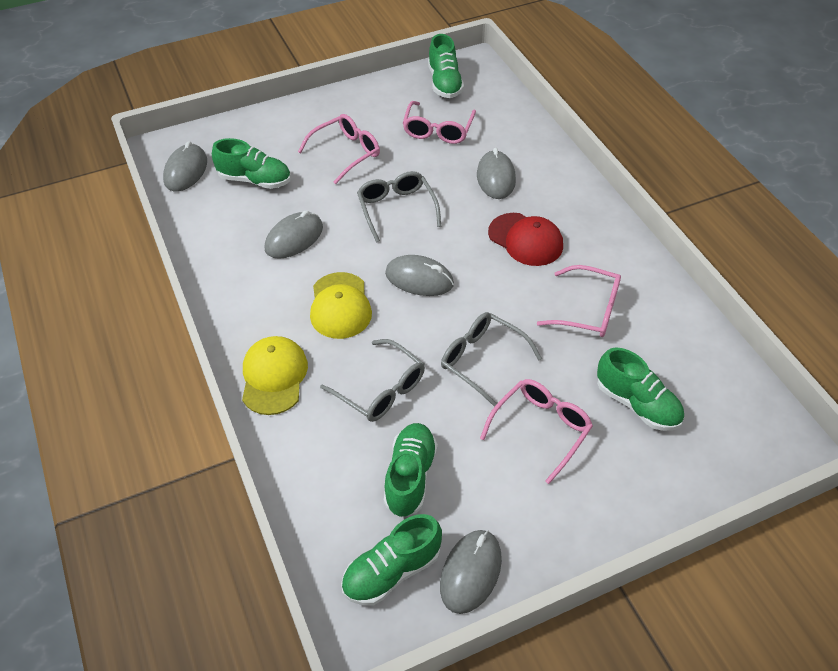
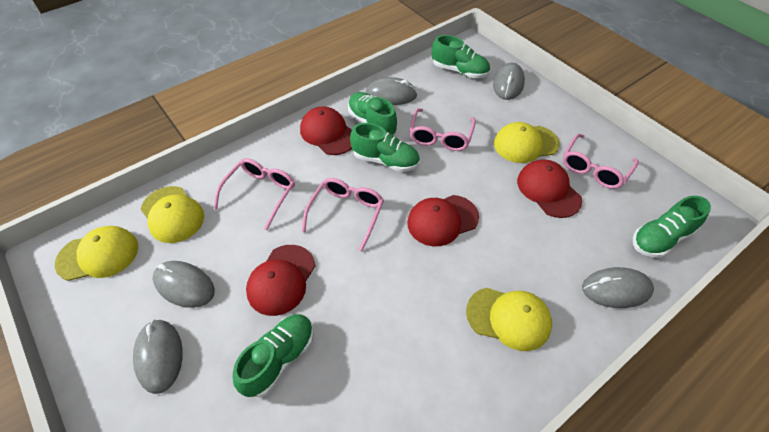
grey glasses: 3 -> 0
red cap: 1 -> 4
yellow cap: 2 -> 4

